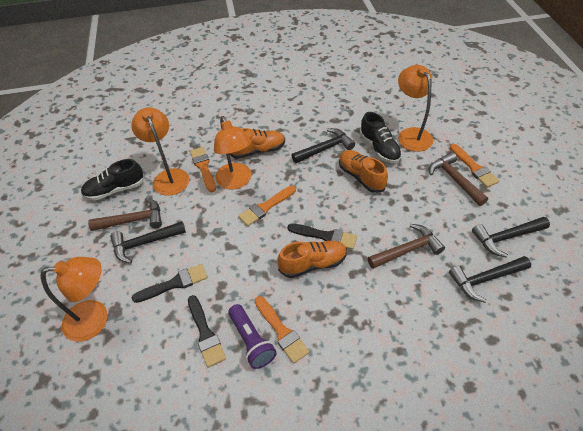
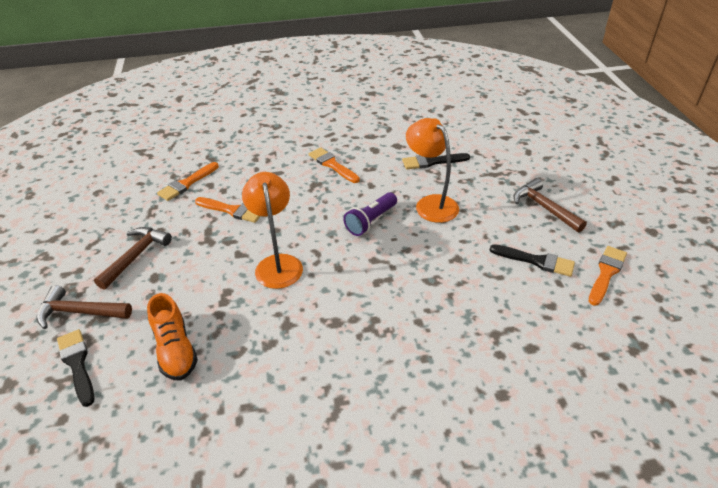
black hammer: 4 -> 0
black shoe: 2 -> 0
orange lamp: 4 -> 2
orange shoe: 3 -> 1

